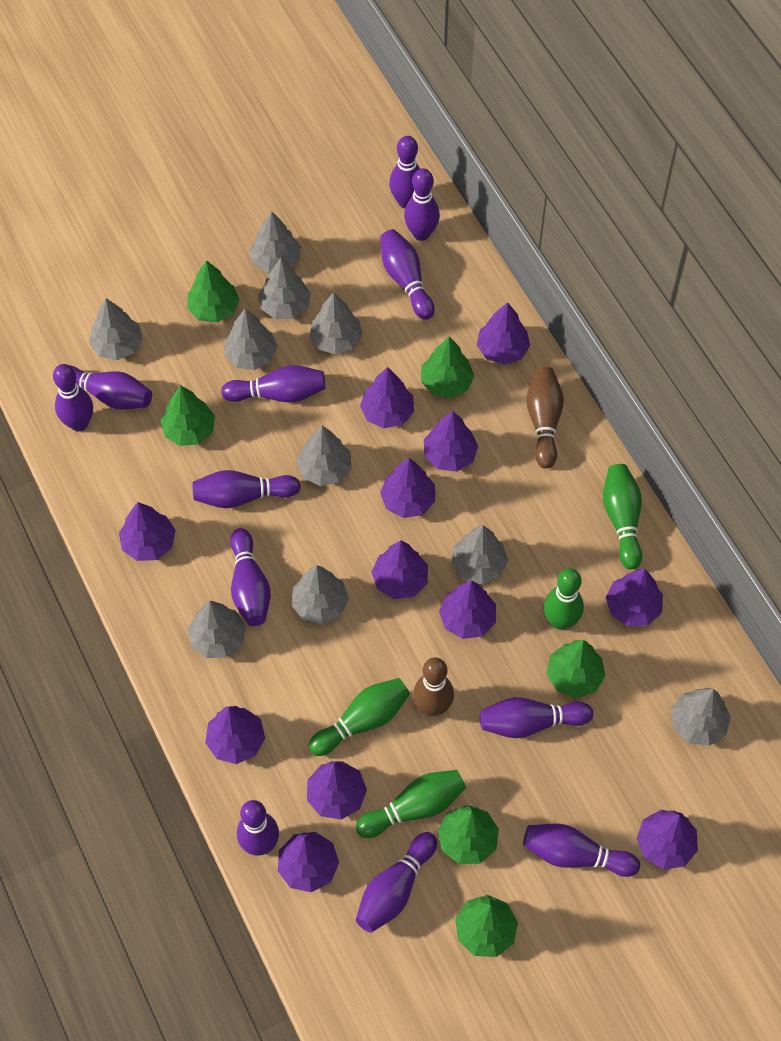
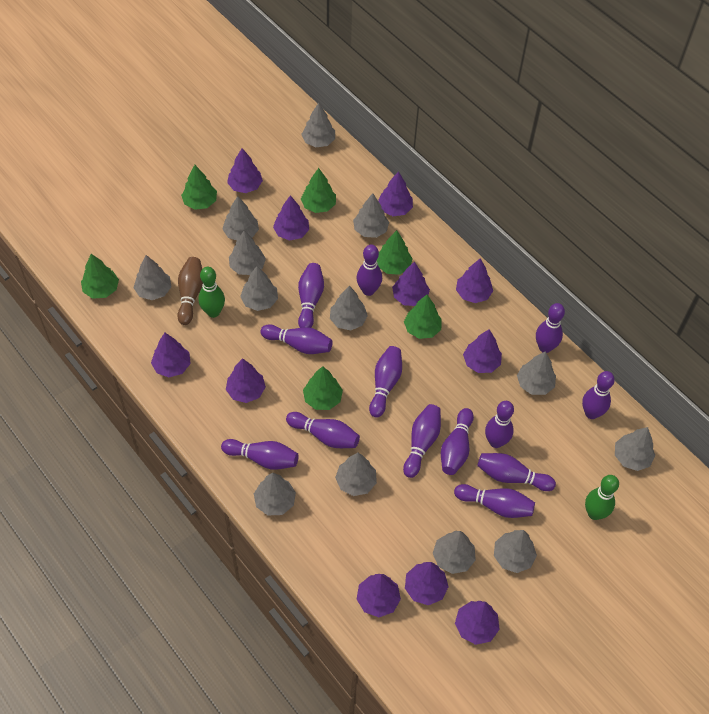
brown bowling pin: 2 -> 1
green bowling pin: 4 -> 2
grey tree: 10 -> 13
purple bowling pin: 12 -> 13
purple tree: 12 -> 11

